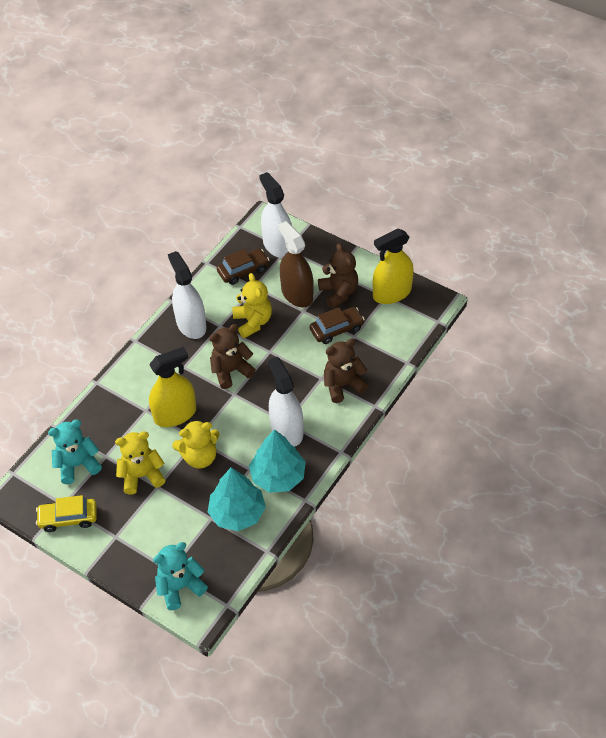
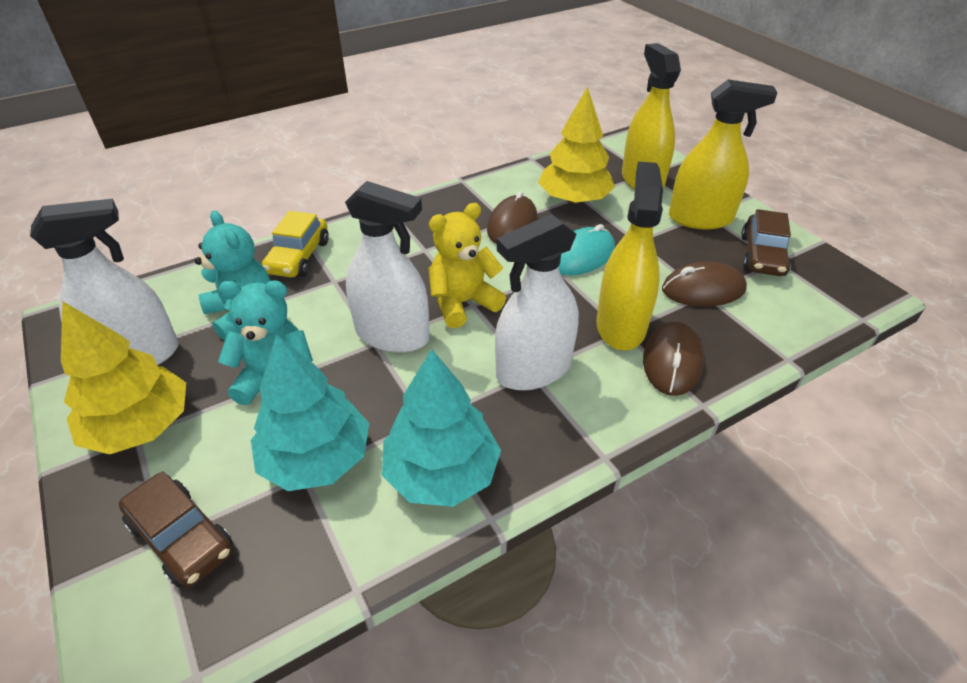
brown mouse: 0 -> 3
brown spray bottle: 1 -> 0
brown teddy bear: 3 -> 0
turquoise mouse: 0 -> 1
yellow spray bottle: 2 -> 3
yellow teddy bear: 3 -> 1
yellow tree: 0 -> 2

